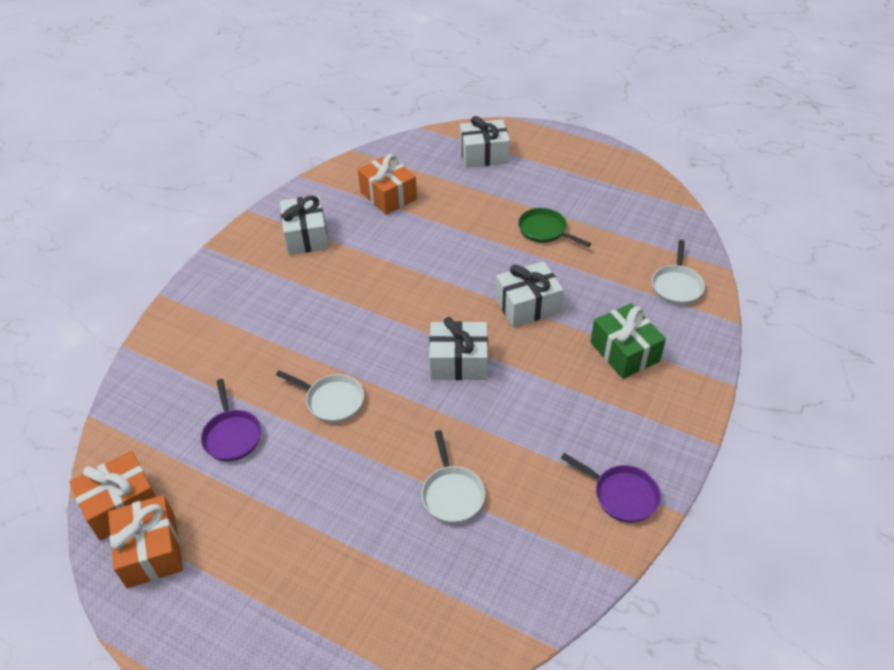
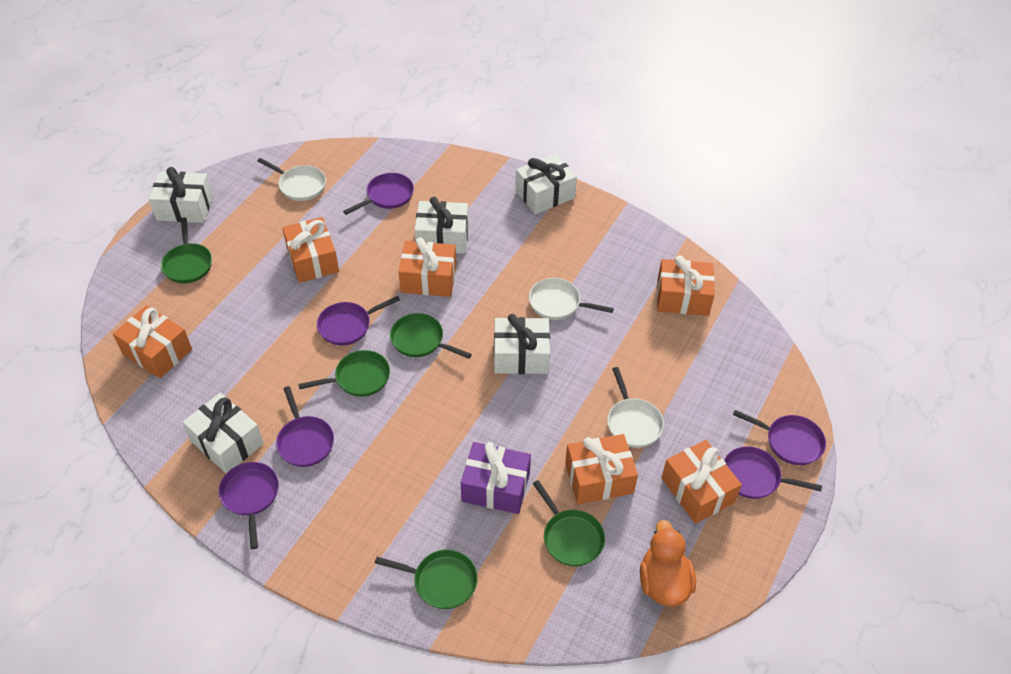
green gift: 1 -> 0
green pan: 1 -> 5
orange duck: 0 -> 1
orange gift: 3 -> 6
purple gift: 0 -> 1
purple pan: 2 -> 6
white gift: 4 -> 5

